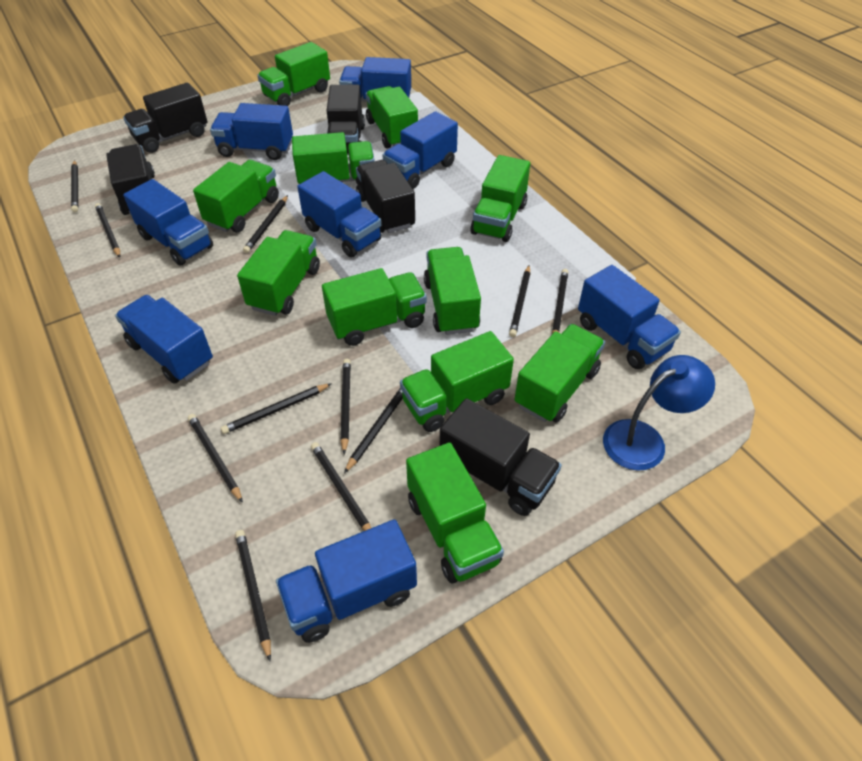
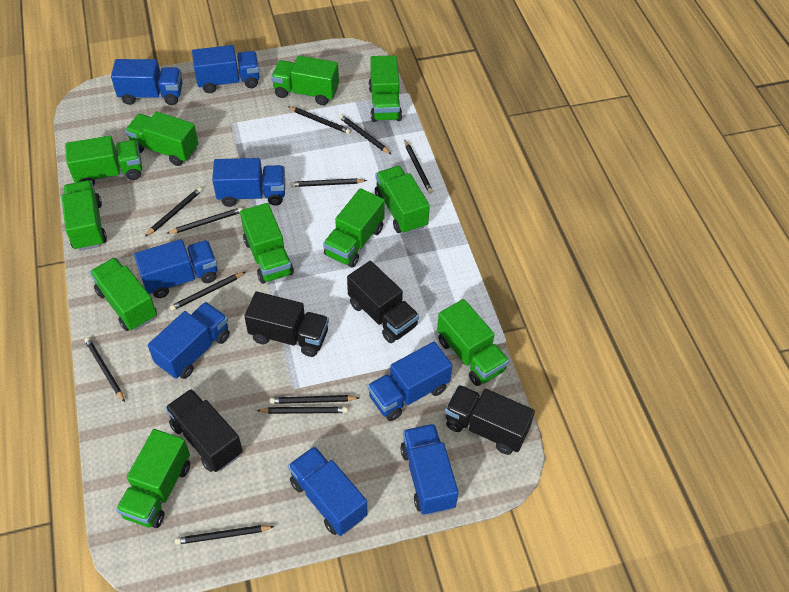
black truck: 5 -> 4
blue lamp: 1 -> 0

